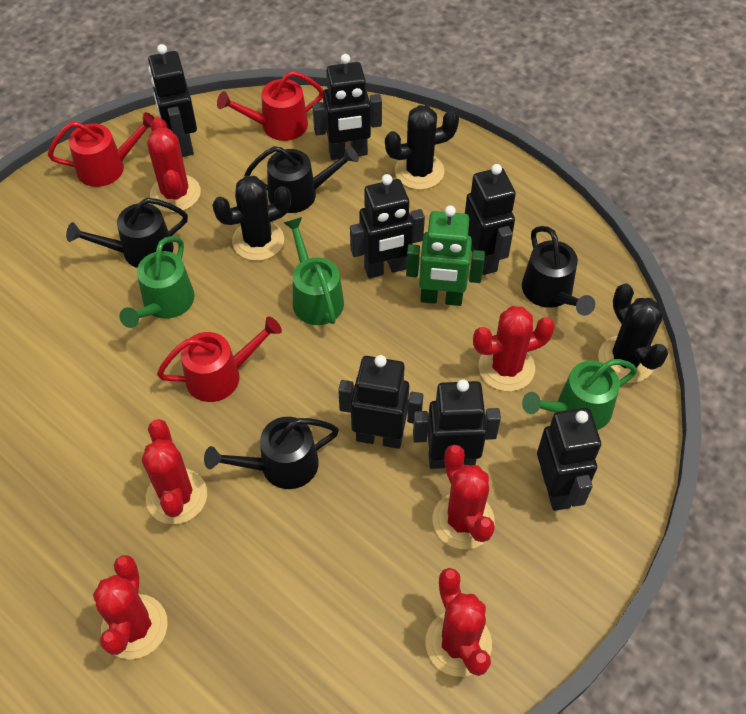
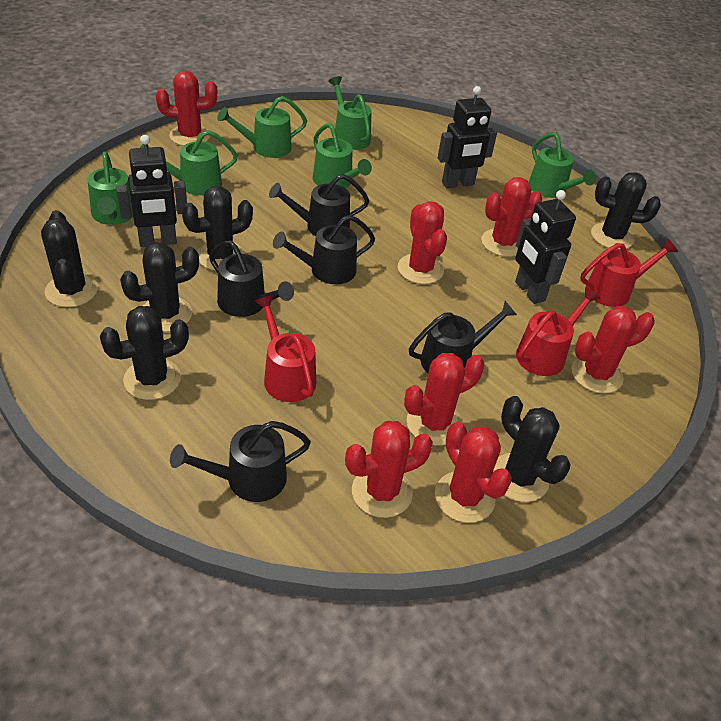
black cactus: 3 -> 6
black robot: 7 -> 3
black watering can: 4 -> 5
green robot: 1 -> 0
green watering can: 3 -> 6
red cactus: 6 -> 7

